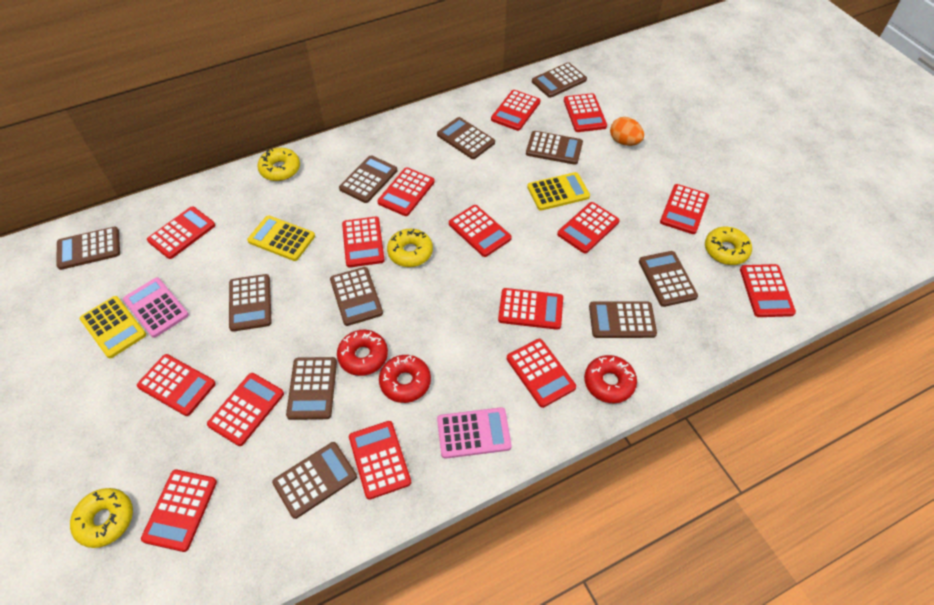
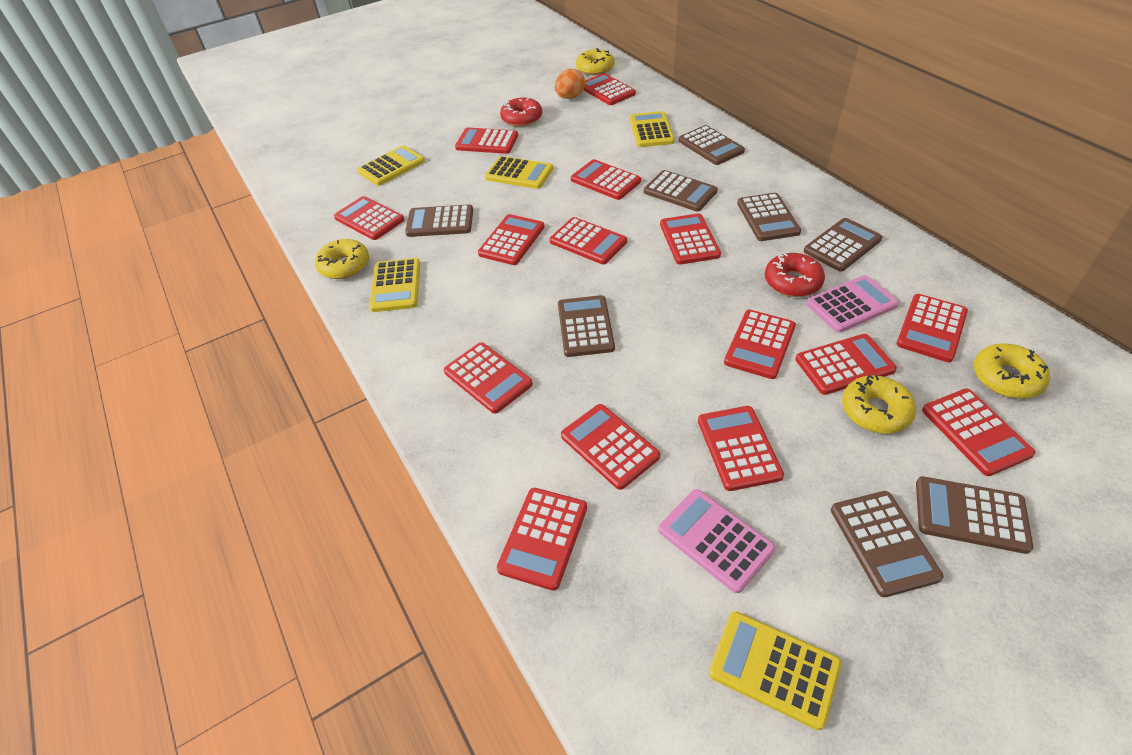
brown calculator: 11 -> 8
red donut: 3 -> 2
yellow calculator: 3 -> 5

